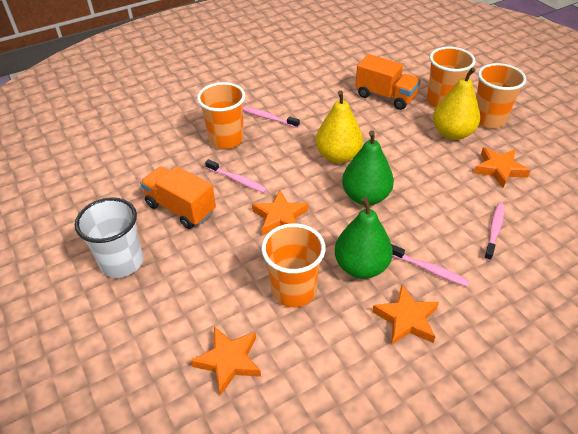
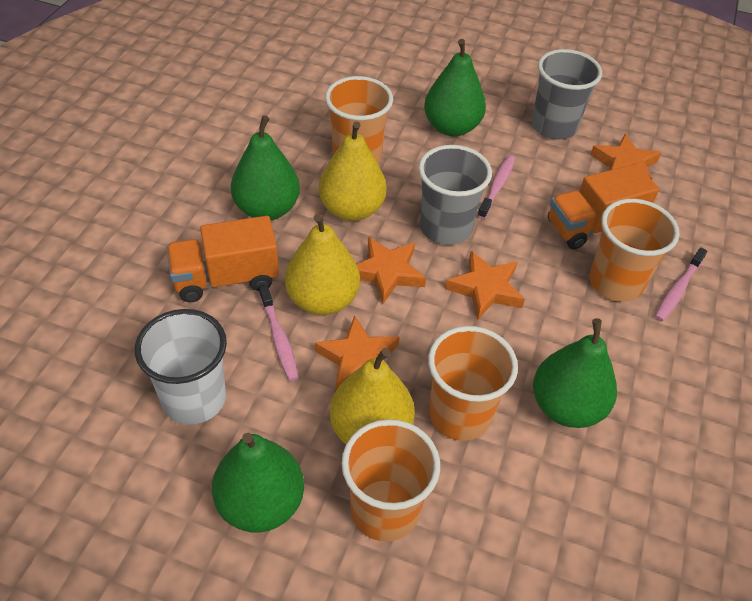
green pear: 2 -> 4
grey cup: 0 -> 2
pink toothbrush: 4 -> 3
yellow pear: 2 -> 3

